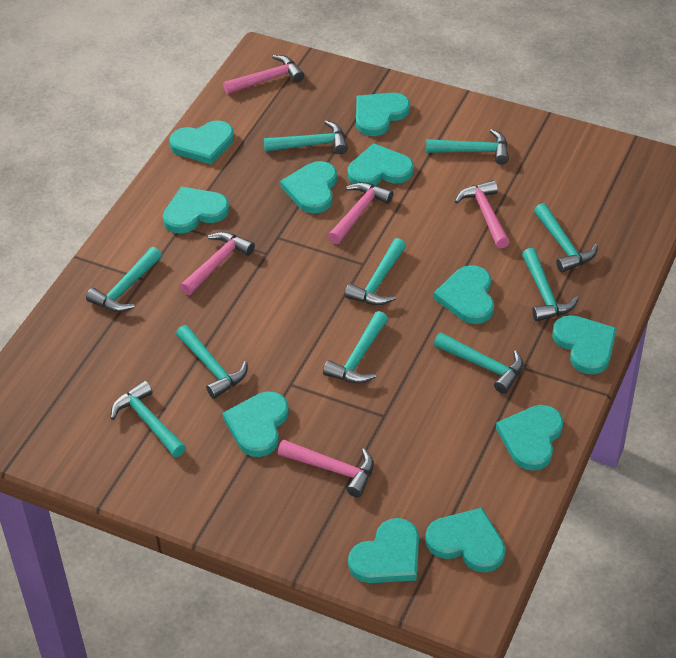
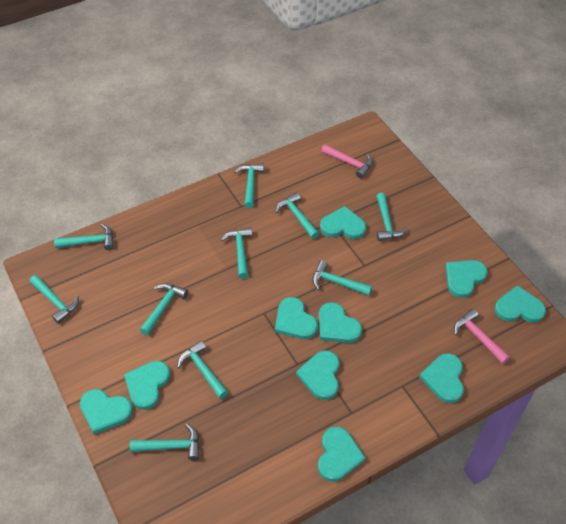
pink hammer: 5 -> 2
turquoise heart: 11 -> 10

